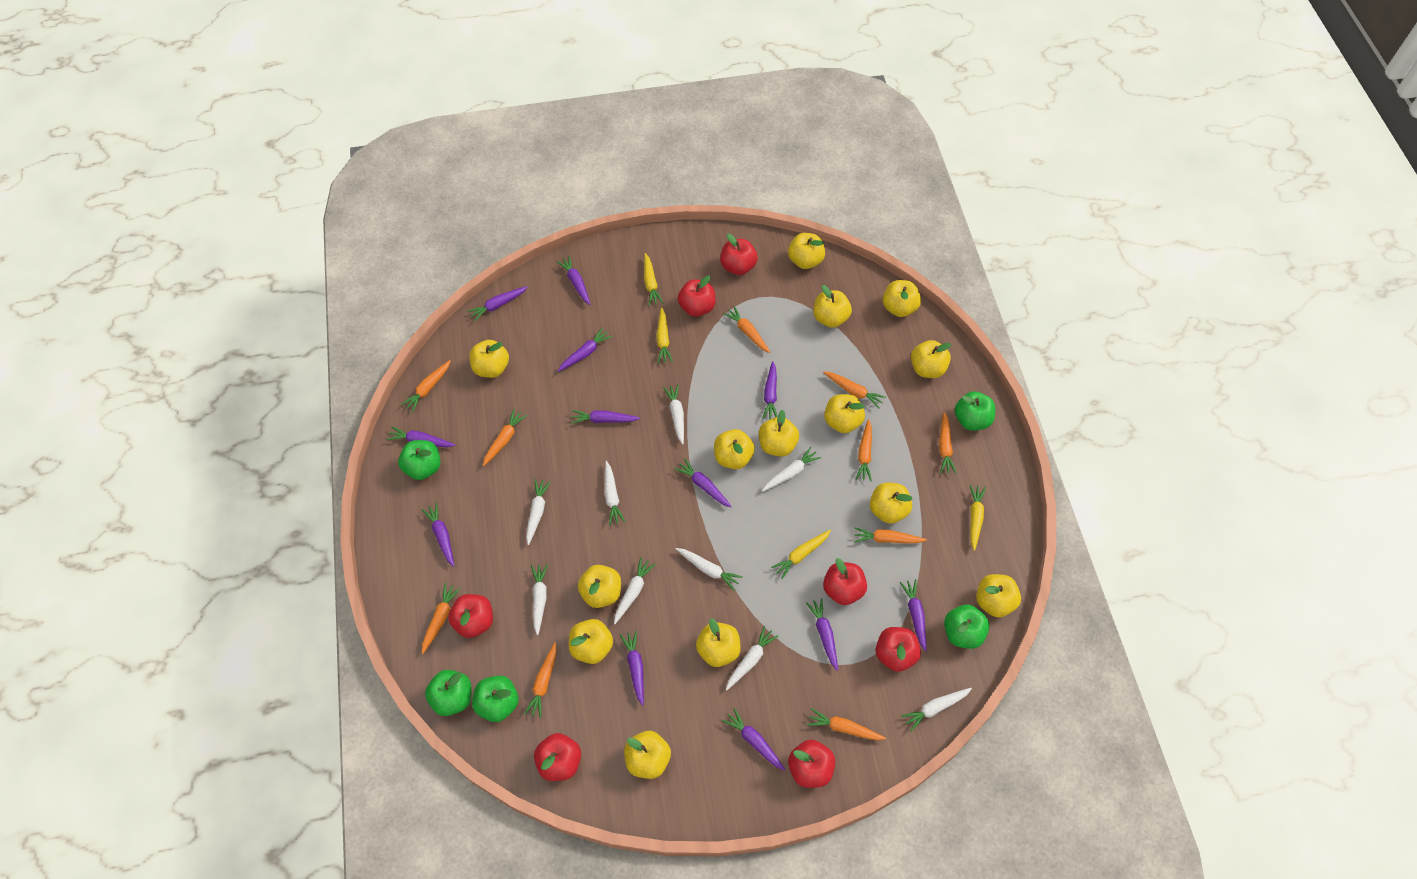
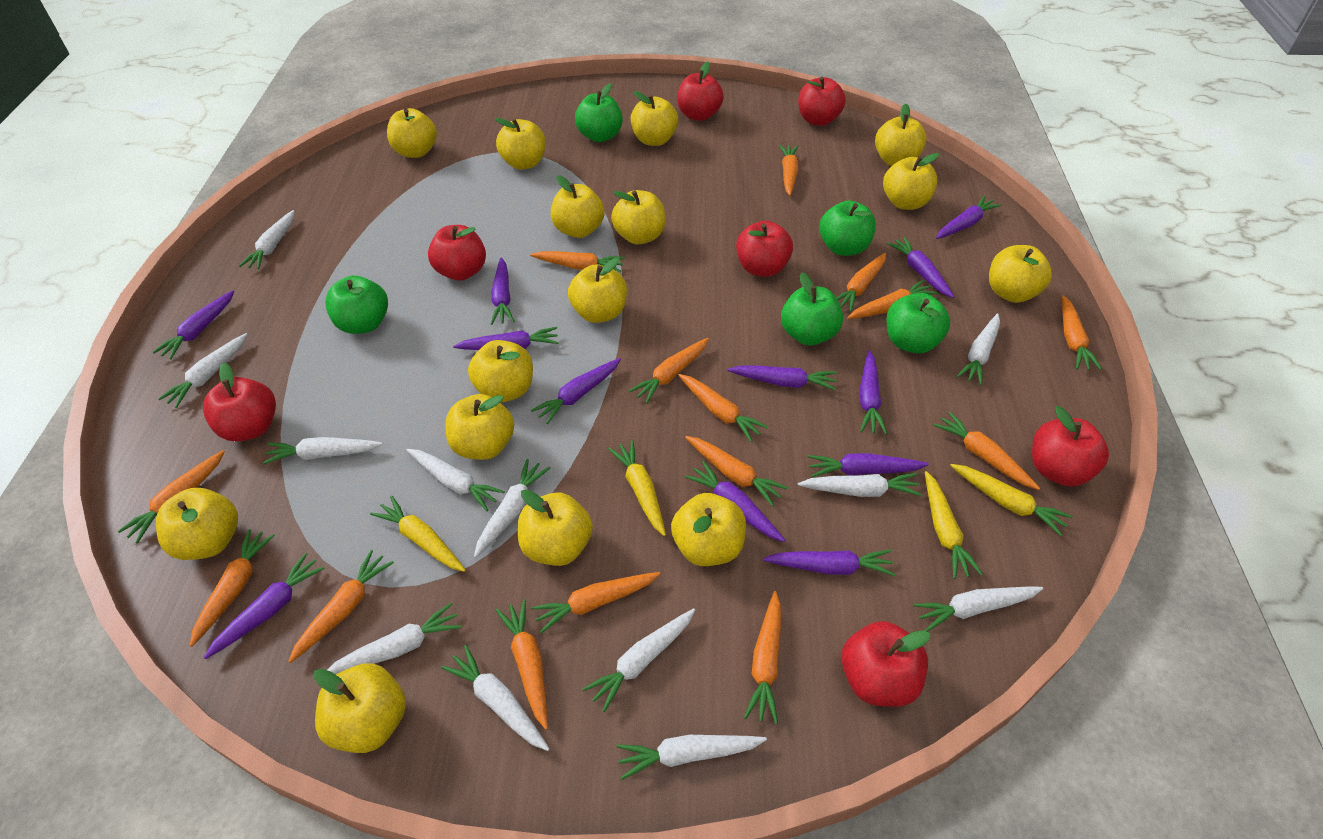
orange carrot: 10 -> 15
white carrot: 9 -> 12
yellow apple: 14 -> 15

